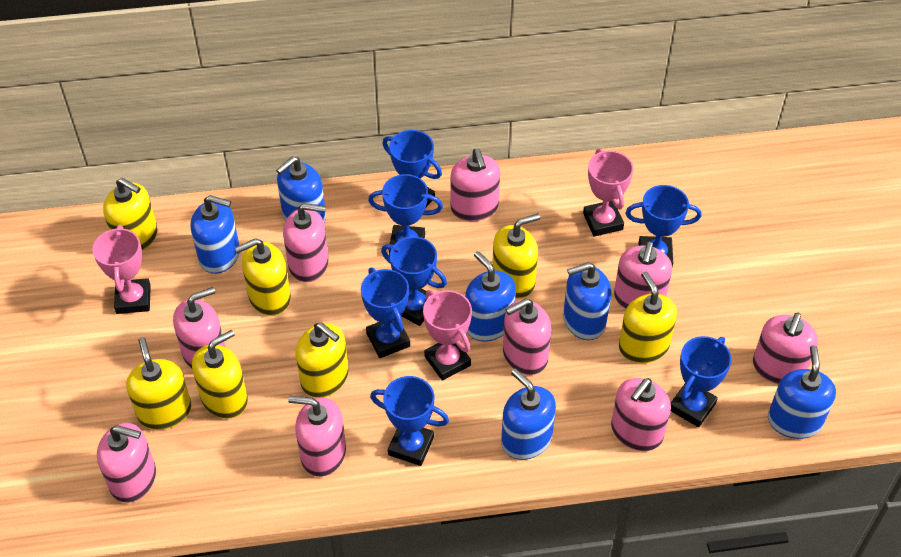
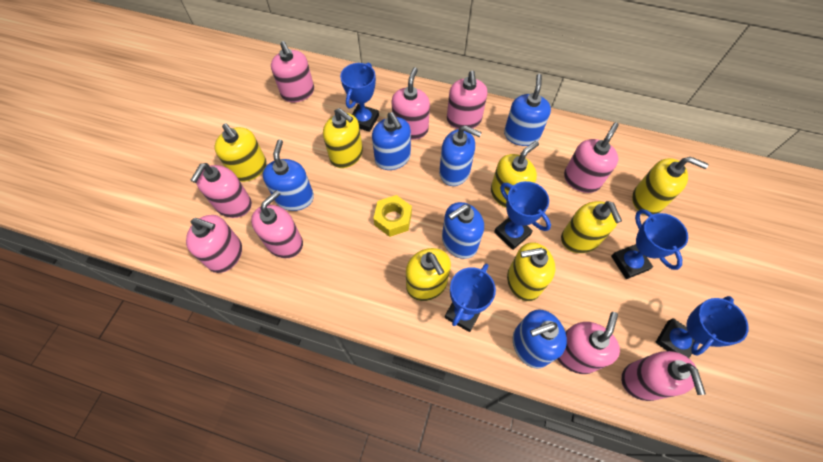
blue trophy: 7 -> 5
pink trophy: 3 -> 0
yellow nut: 0 -> 1

